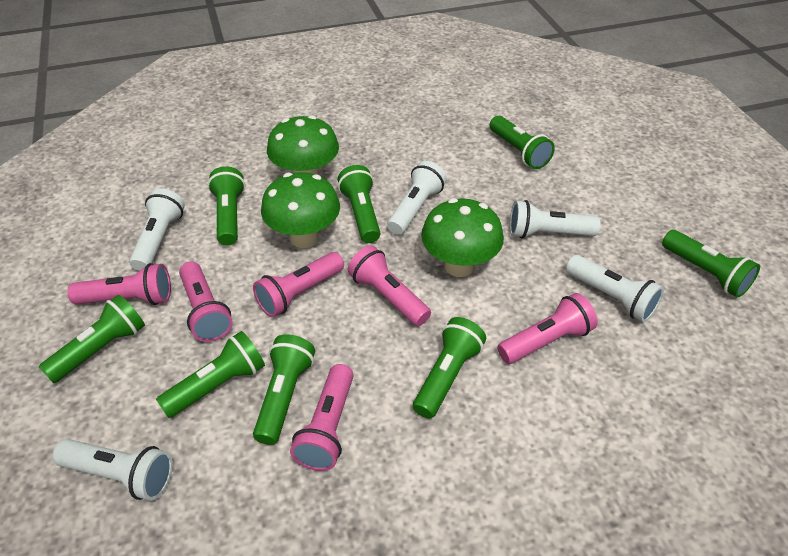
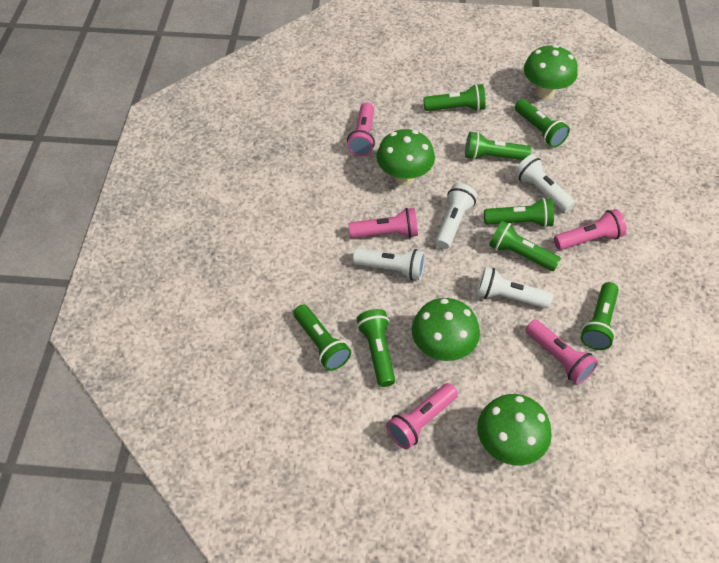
green mushroom: 3 -> 4
pink flashlight: 6 -> 5
white flashlight: 5 -> 4

